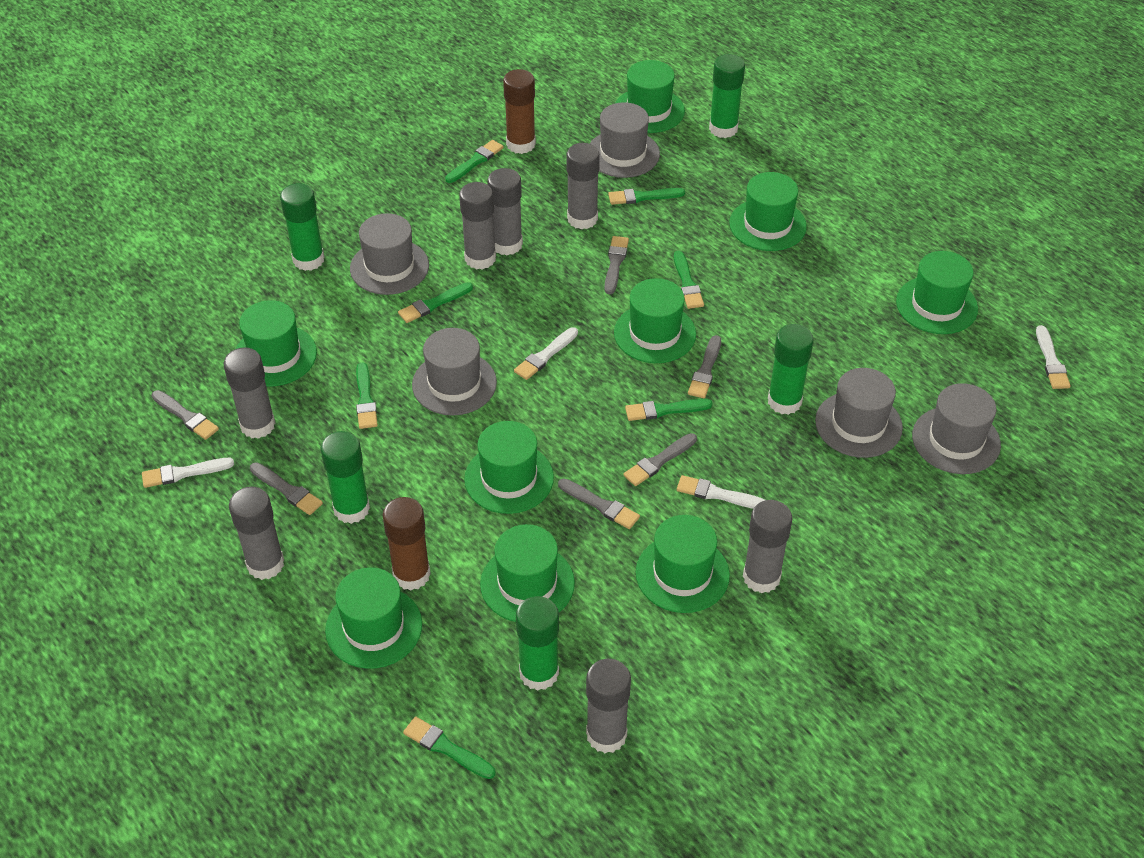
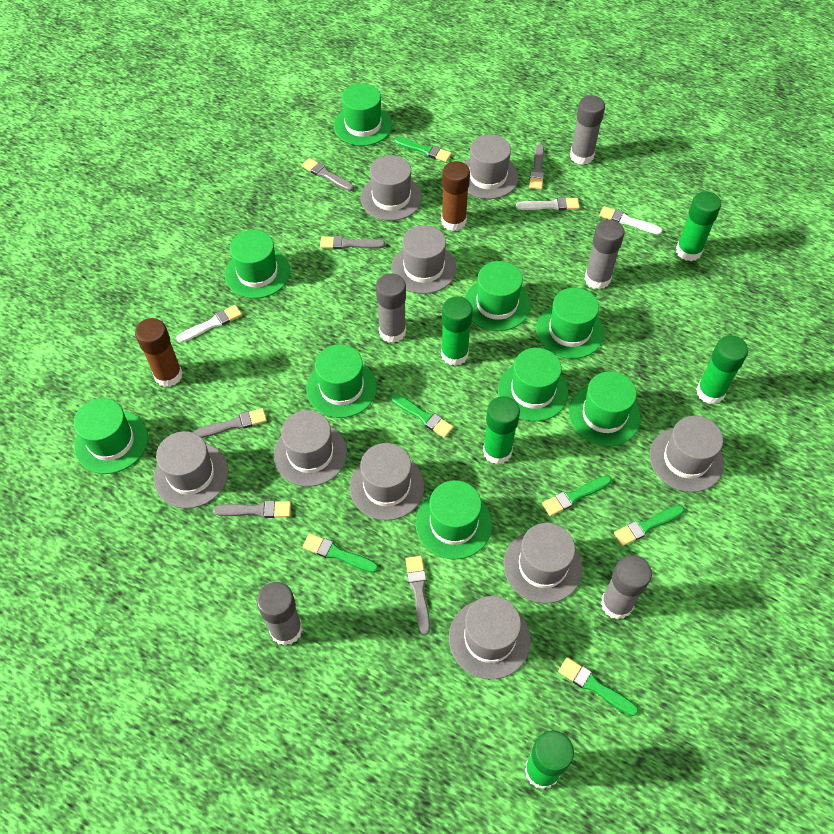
green brush: 7 -> 6
grey glue stick: 7 -> 5
grey hat: 5 -> 9
white brush: 4 -> 3

